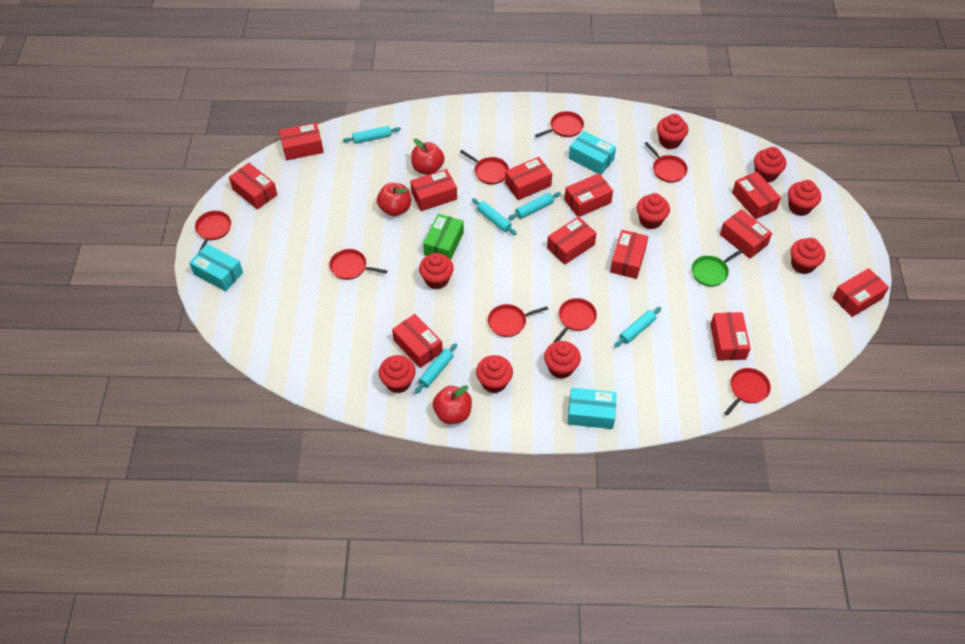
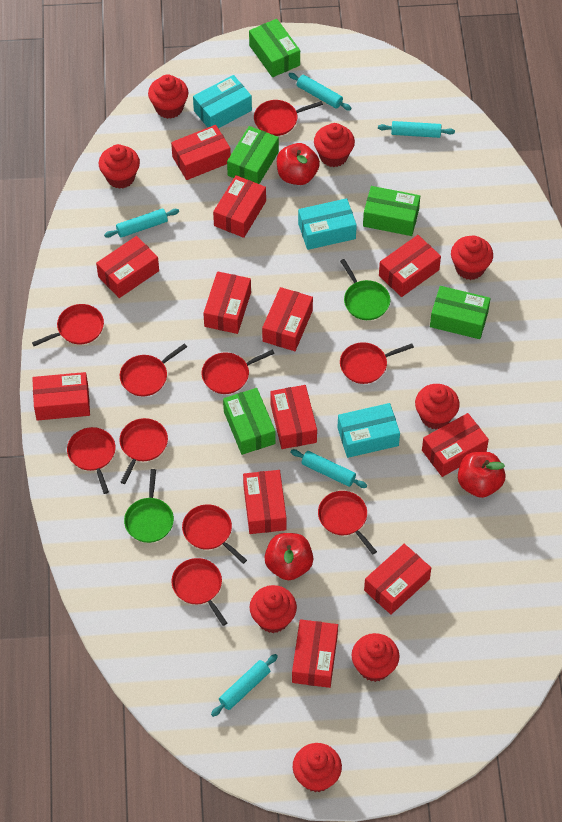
green box: 1 -> 5
green pan: 1 -> 2
red cupcake: 9 -> 8
red pan: 8 -> 10

